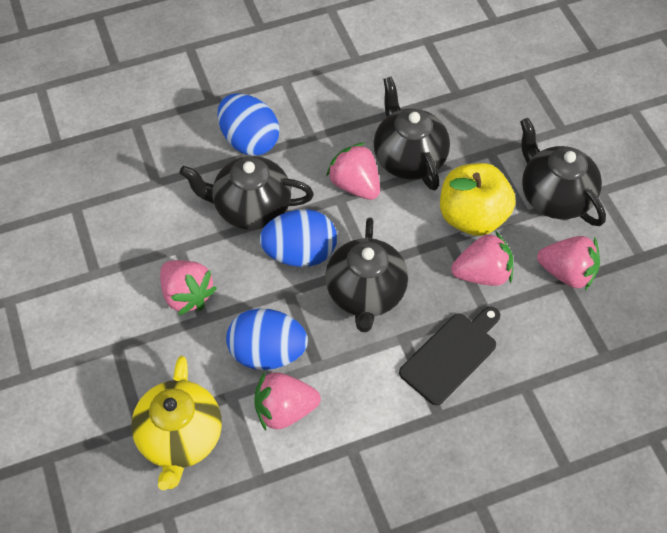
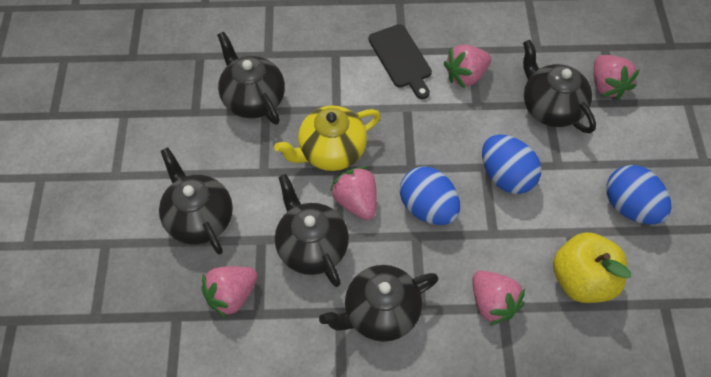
black teapot: 4 -> 5

